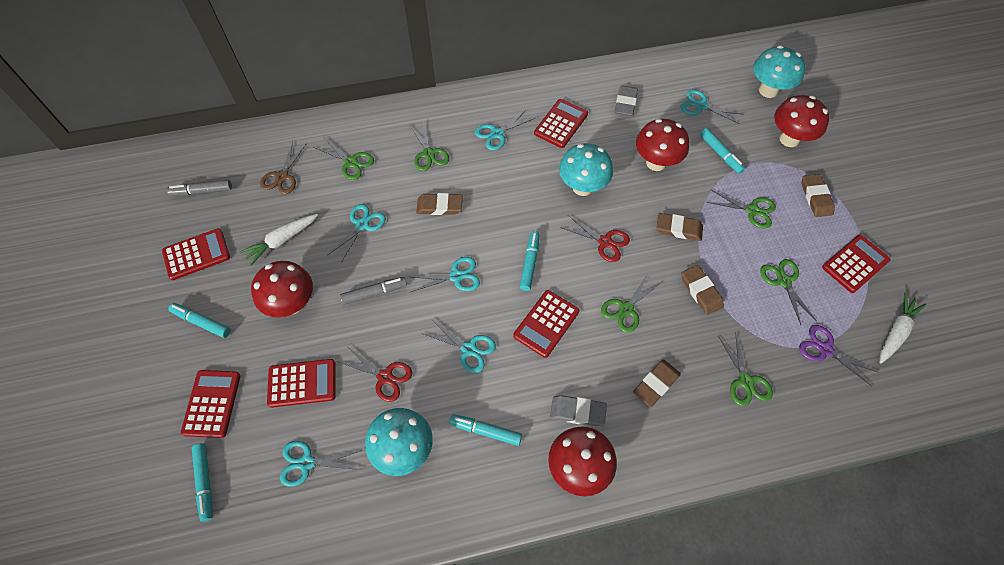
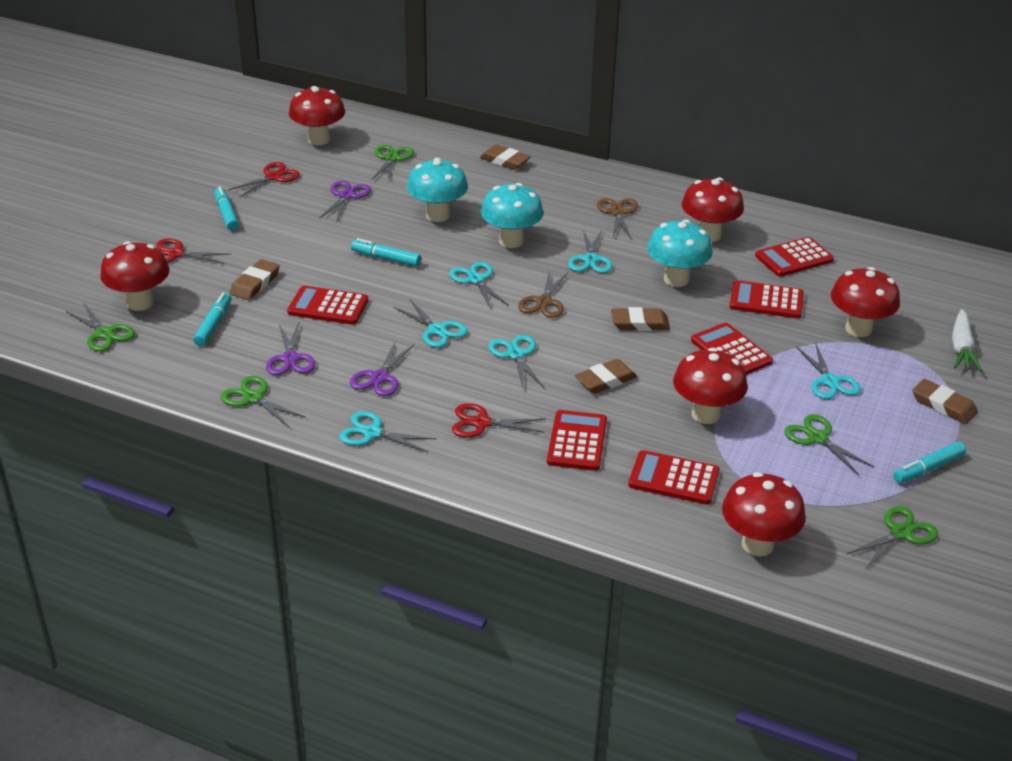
brown scissors: 1 -> 2
green scissors: 6 -> 5
grey eraser: 2 -> 0
grey marker: 2 -> 0
purple scissors: 1 -> 3
red mushroom: 4 -> 6
red scissors: 2 -> 3
turquoise marker: 5 -> 4
white carrot: 2 -> 1

